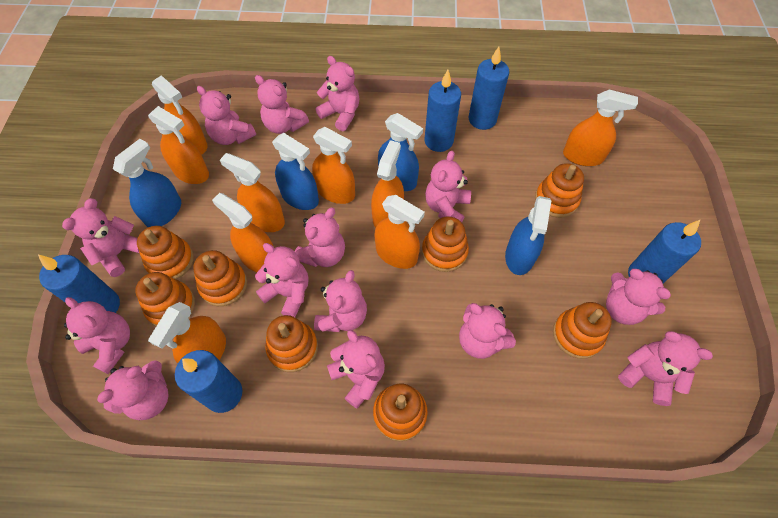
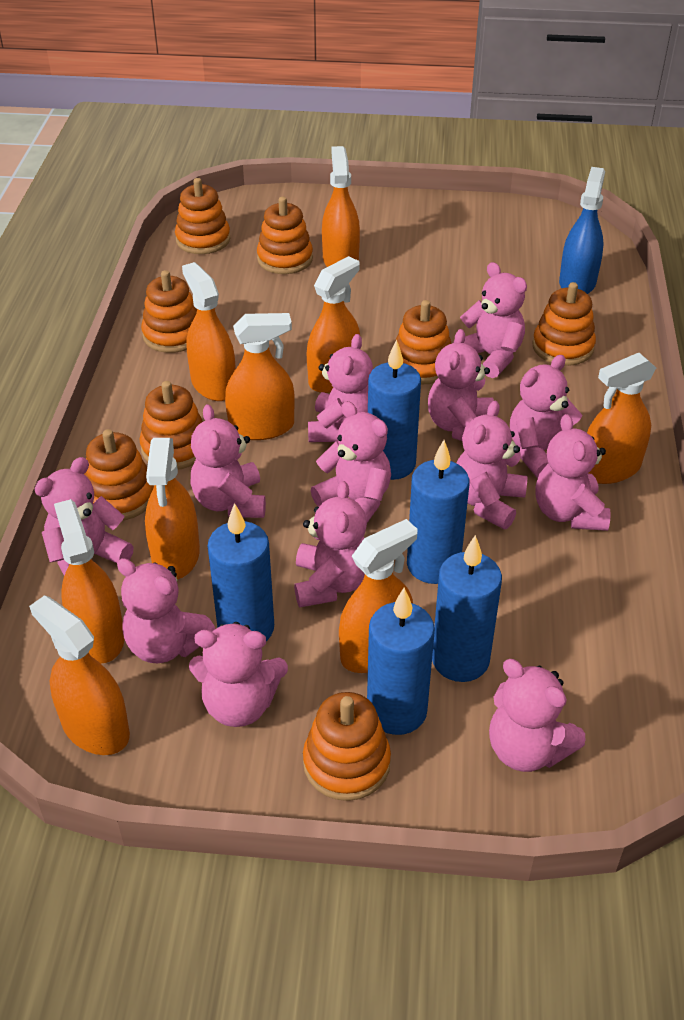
blue spray bottle: 4 -> 1
pink teddy bear: 14 -> 13

